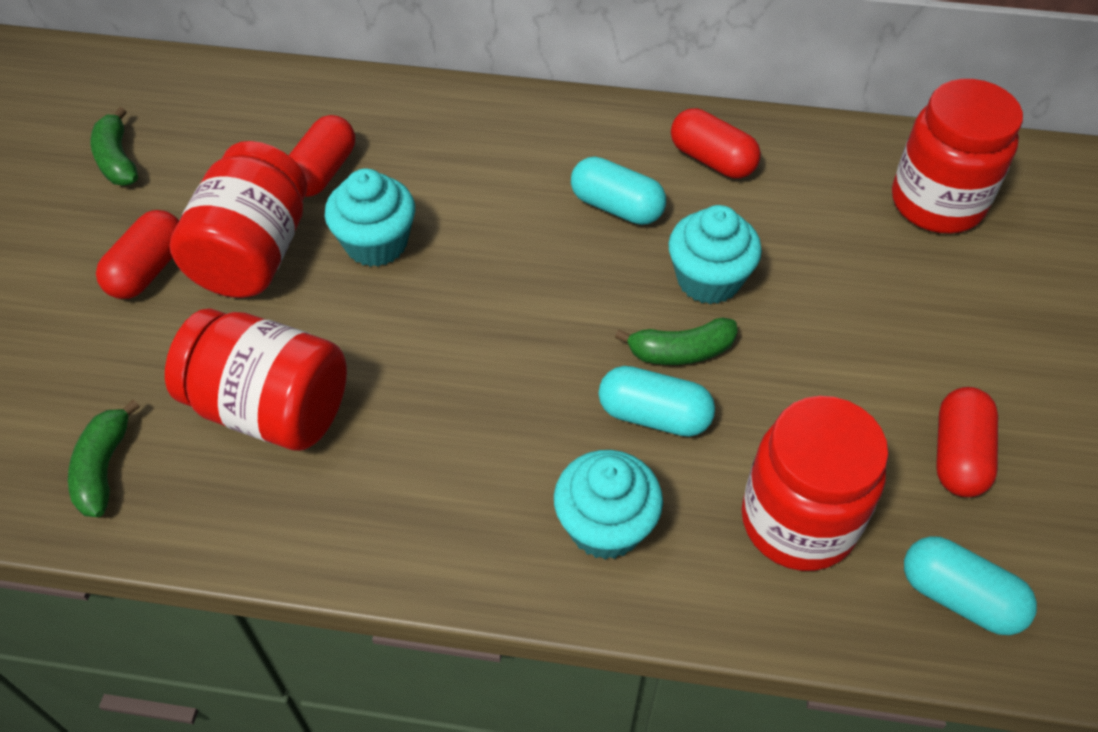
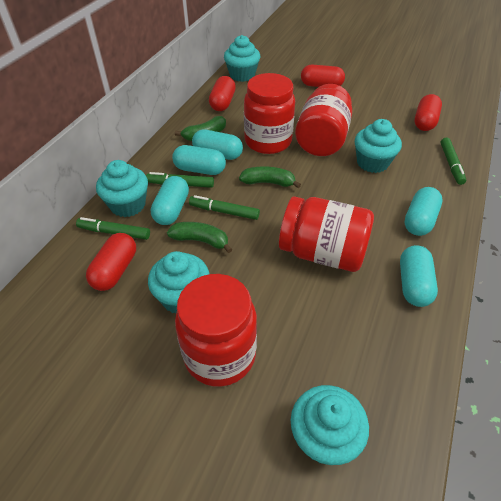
green marker: 0 -> 4
turquoise capsule: 3 -> 5
turquoise cupcake: 3 -> 5

